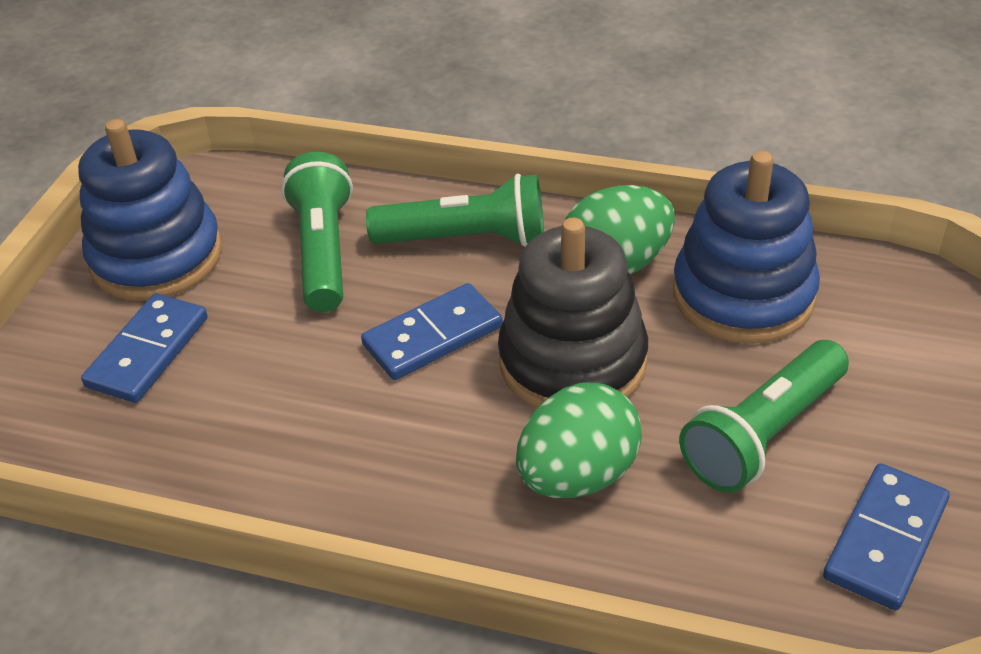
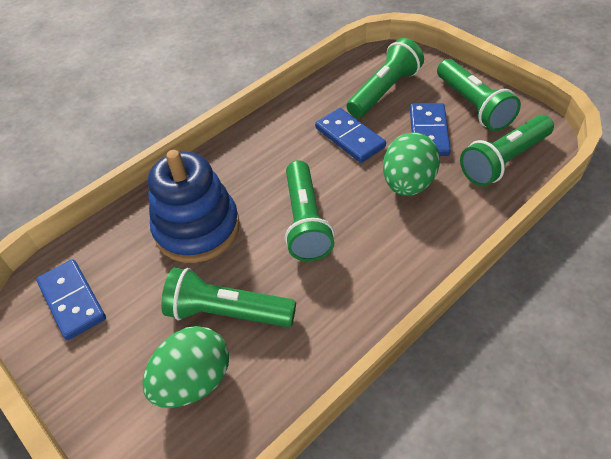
black stacking toy: 1 -> 0
blue stacking toy: 2 -> 1
green flashlight: 3 -> 5

